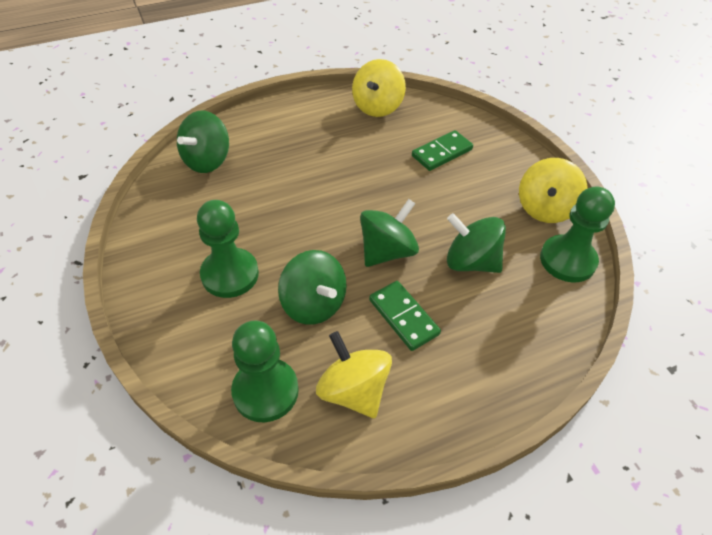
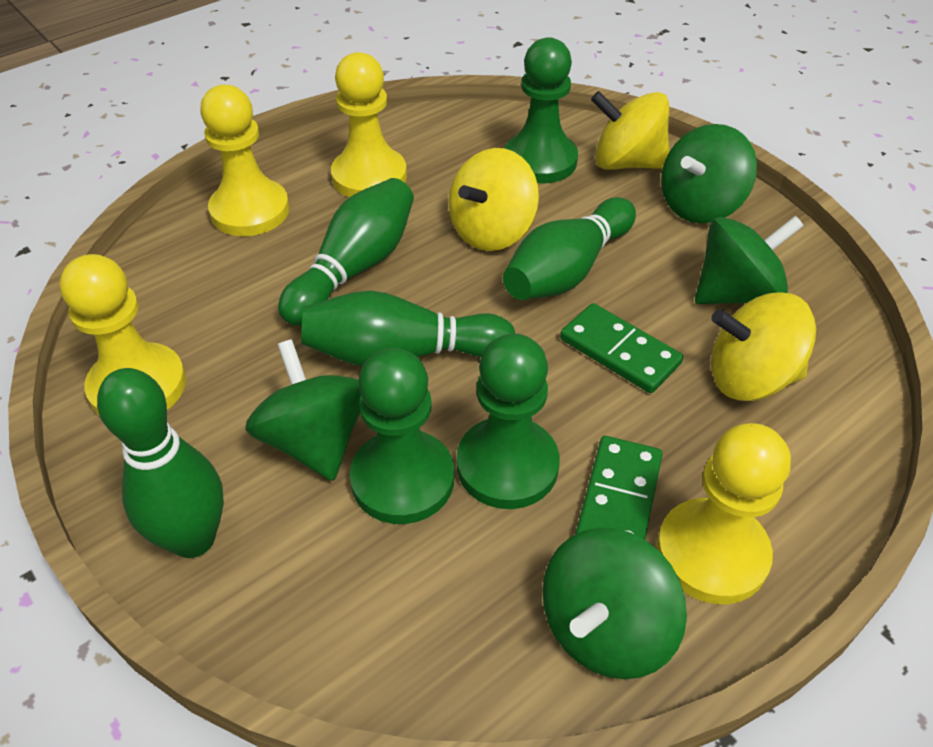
green bowling pin: 0 -> 4
yellow pawn: 0 -> 4

